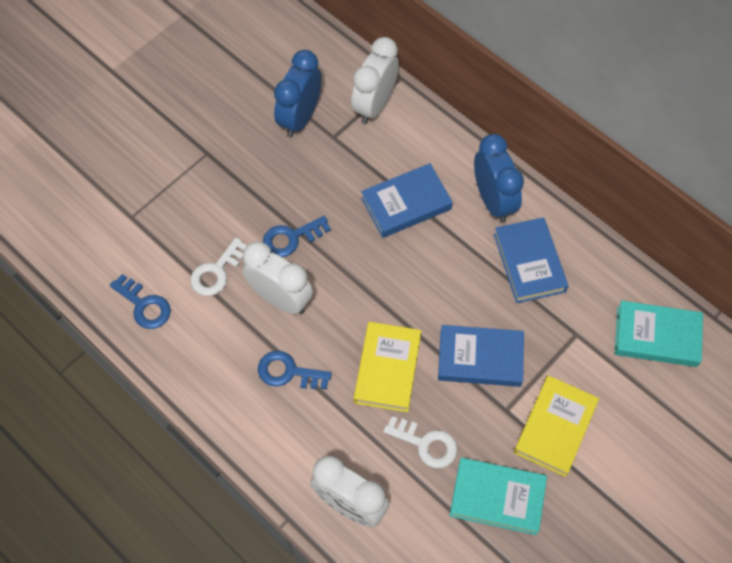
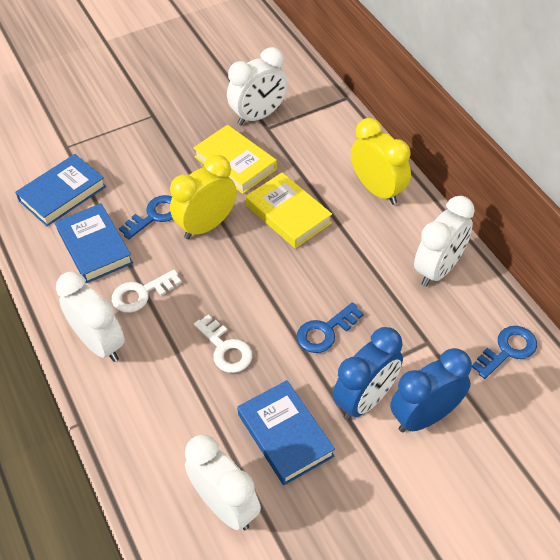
turquoise book: 2 -> 0
white clock: 3 -> 4
yellow clock: 0 -> 2

